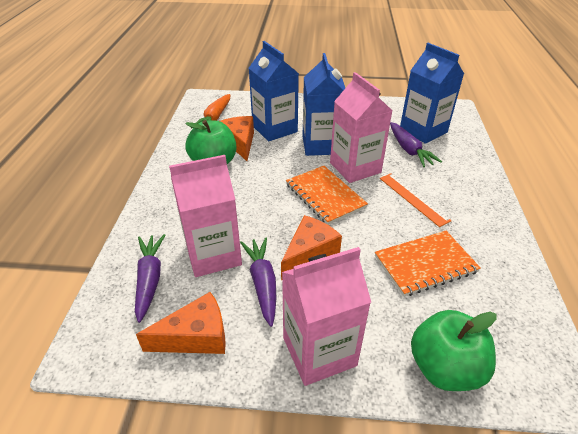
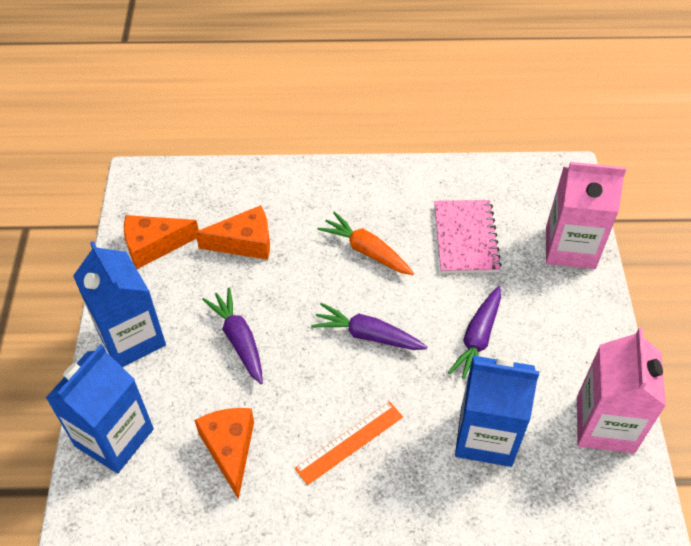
green apple: 2 -> 0
orange notebook: 2 -> 0
pink carton: 3 -> 2
pink notebook: 0 -> 1

